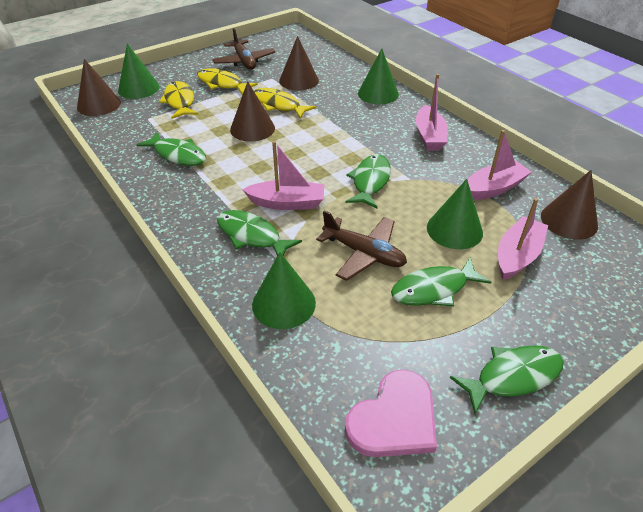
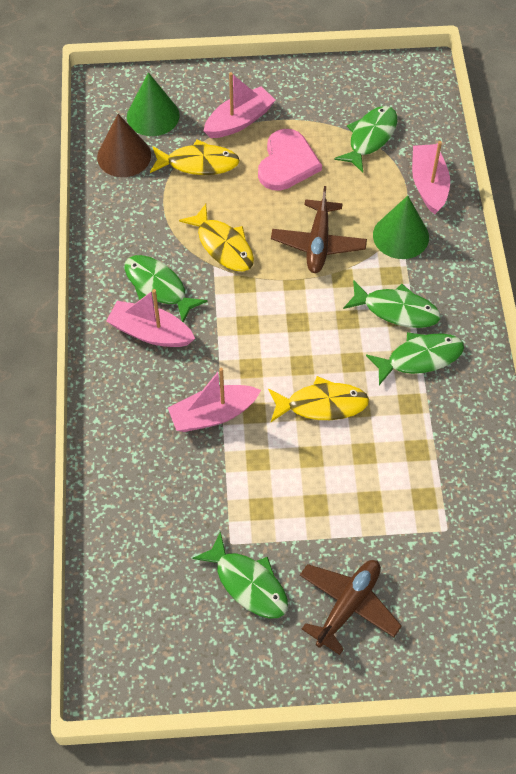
brown cone: 4 -> 1
green cone: 4 -> 2

